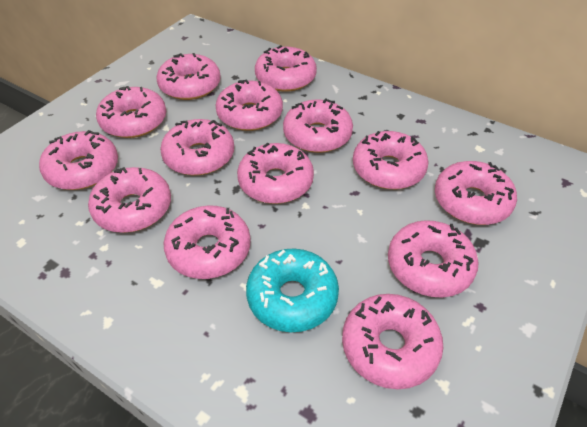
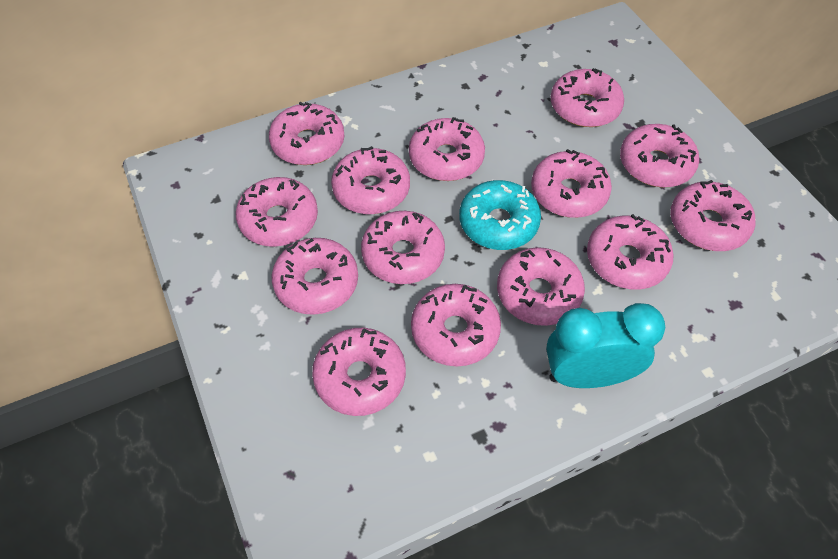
turquoise clock: 0 -> 1

